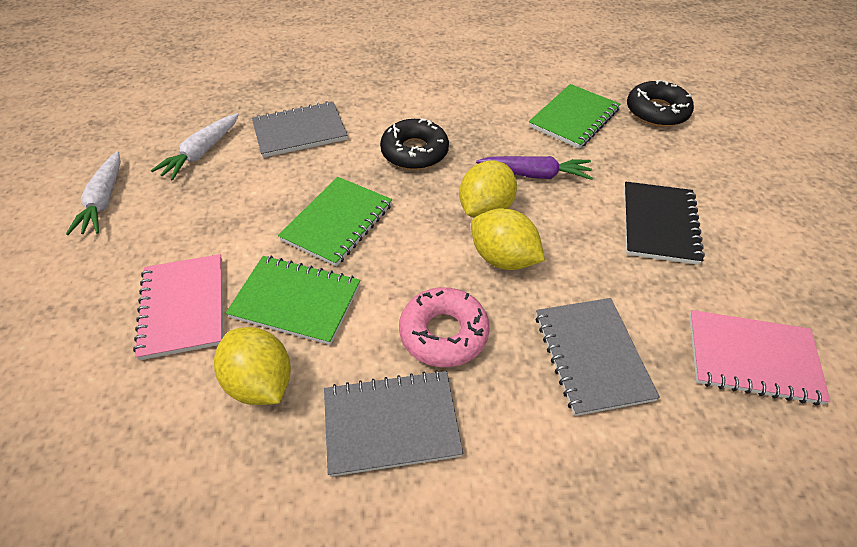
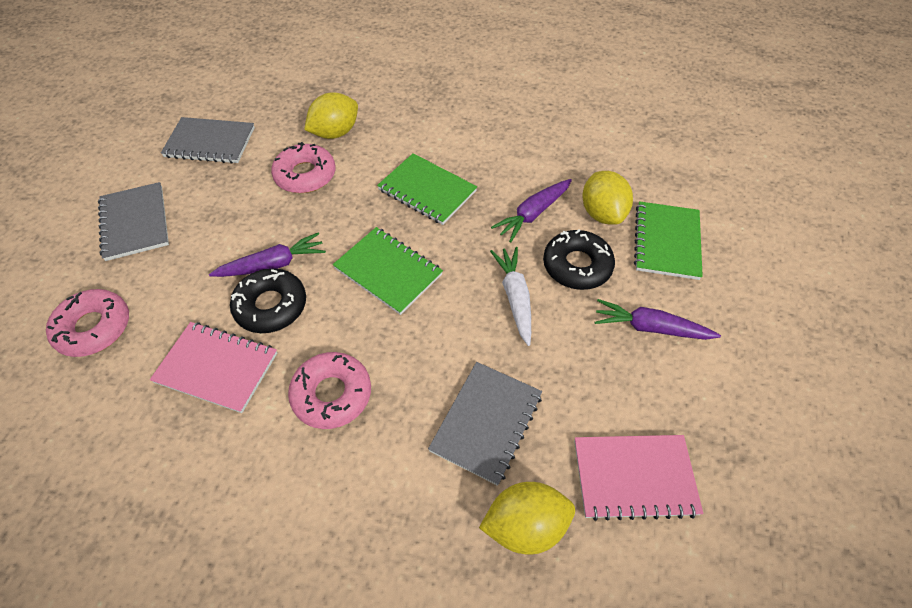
black notebook: 1 -> 0
pink donut: 1 -> 3
purple carrot: 1 -> 3
white carrot: 2 -> 1

